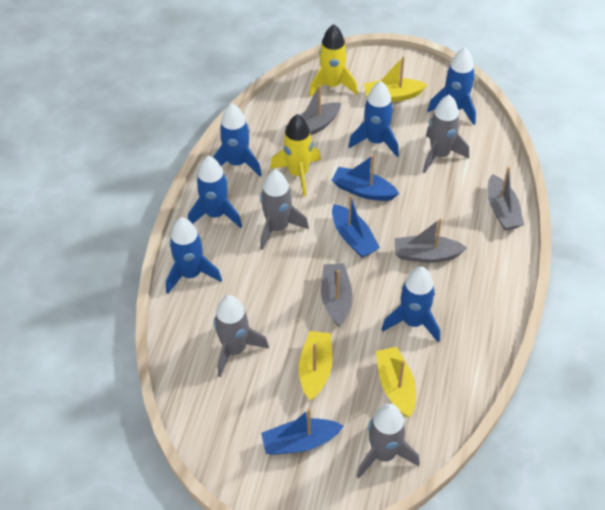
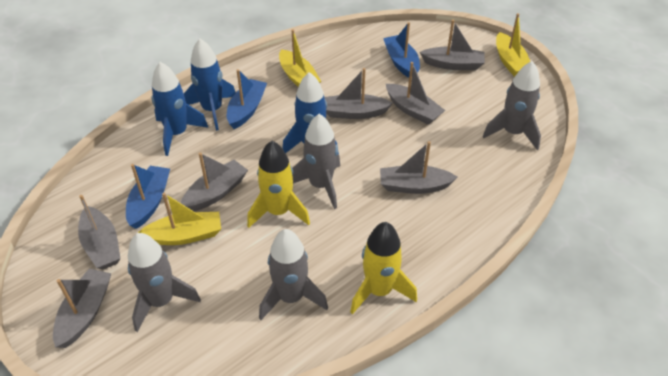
blue rocket: 6 -> 3
grey boat: 4 -> 7

